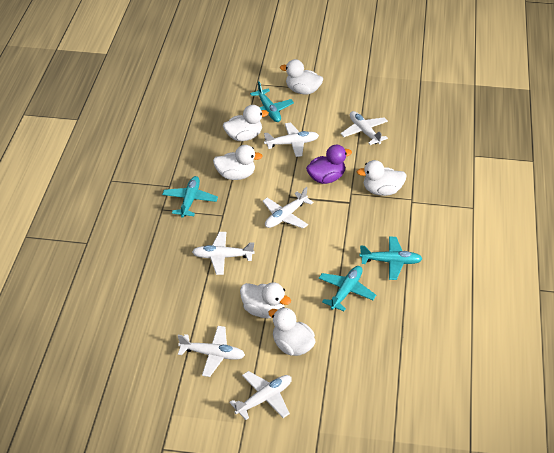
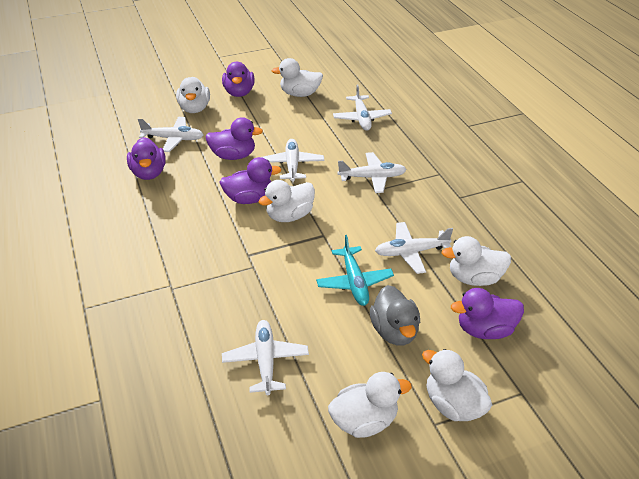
grey duck: 0 -> 1
purple duck: 1 -> 5
turquoise plane: 4 -> 1

